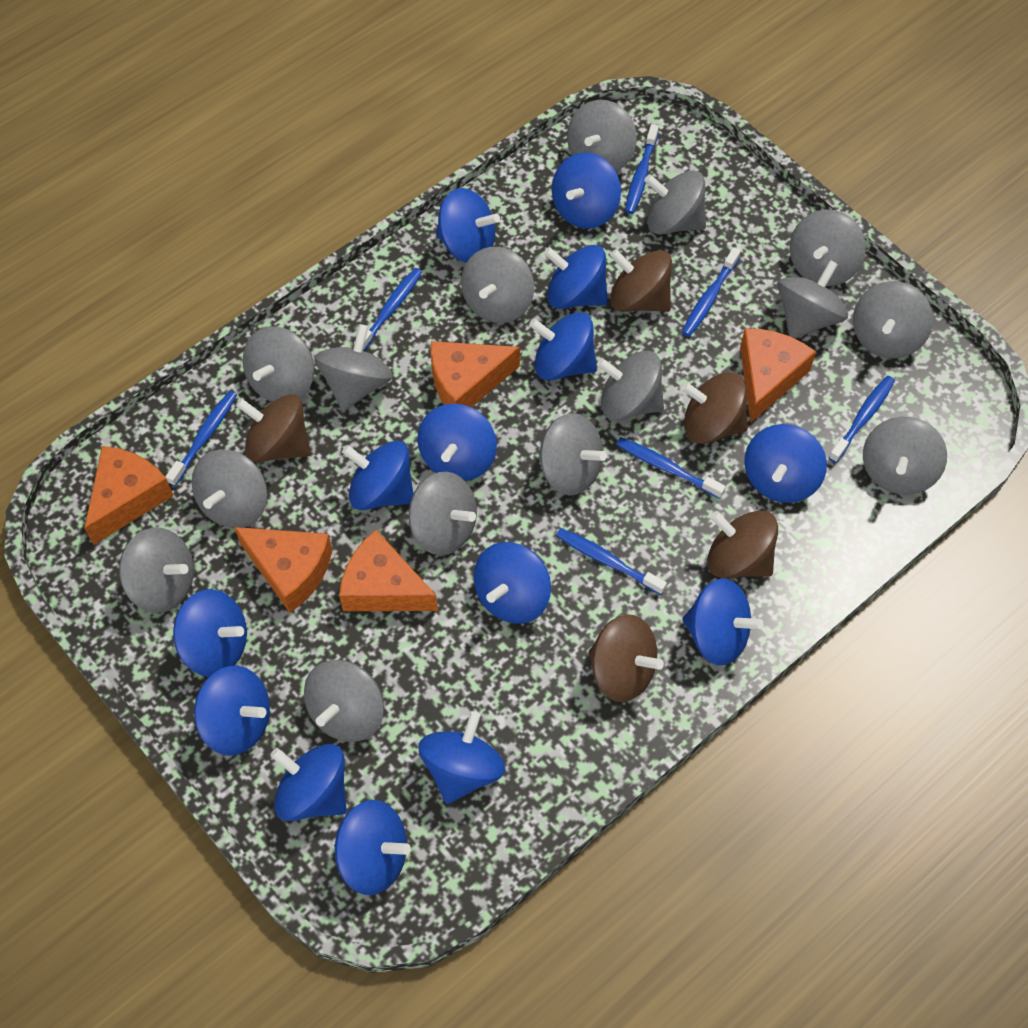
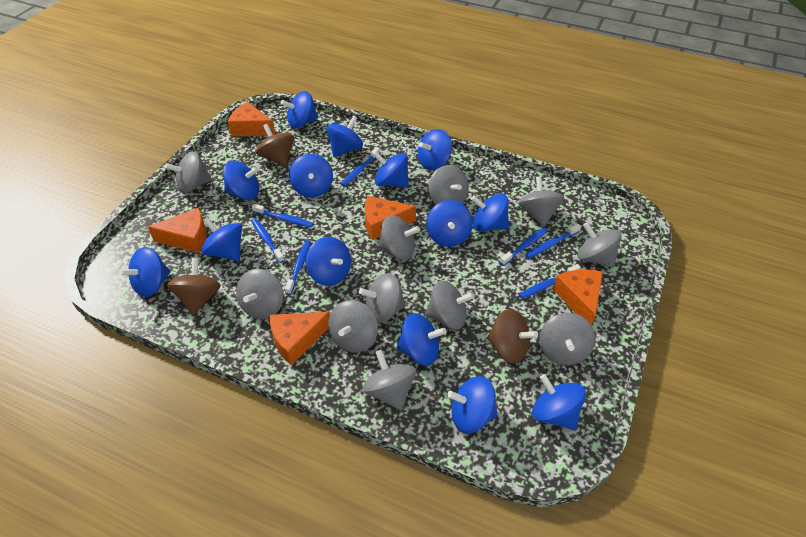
brown spinning top: 5 -> 3
grey spinning top: 15 -> 11

